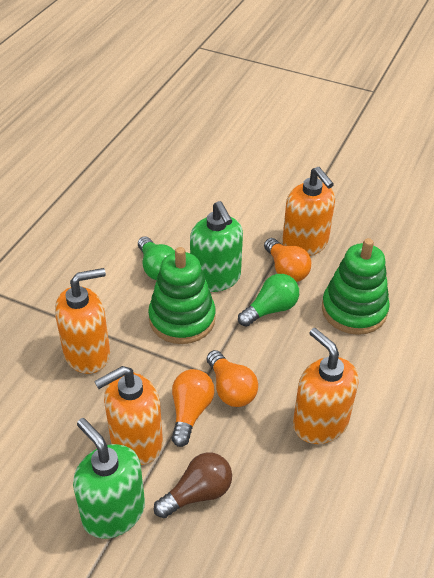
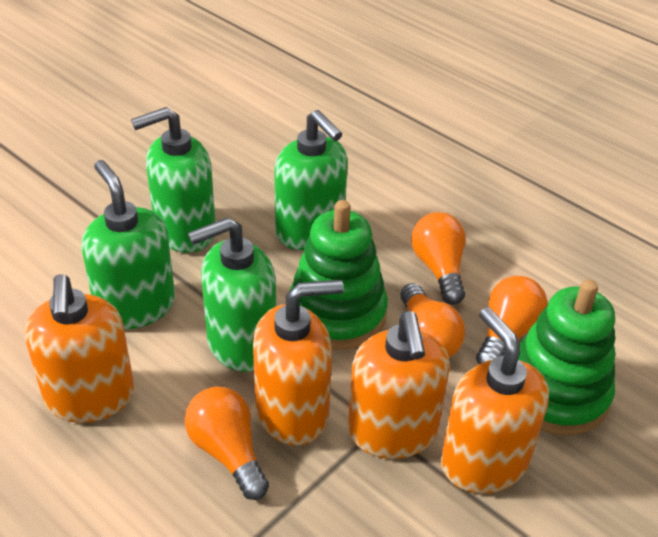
brown light bulb: 1 -> 0
green light bulb: 2 -> 0
green soap dispenser: 2 -> 4
orange light bulb: 3 -> 4

